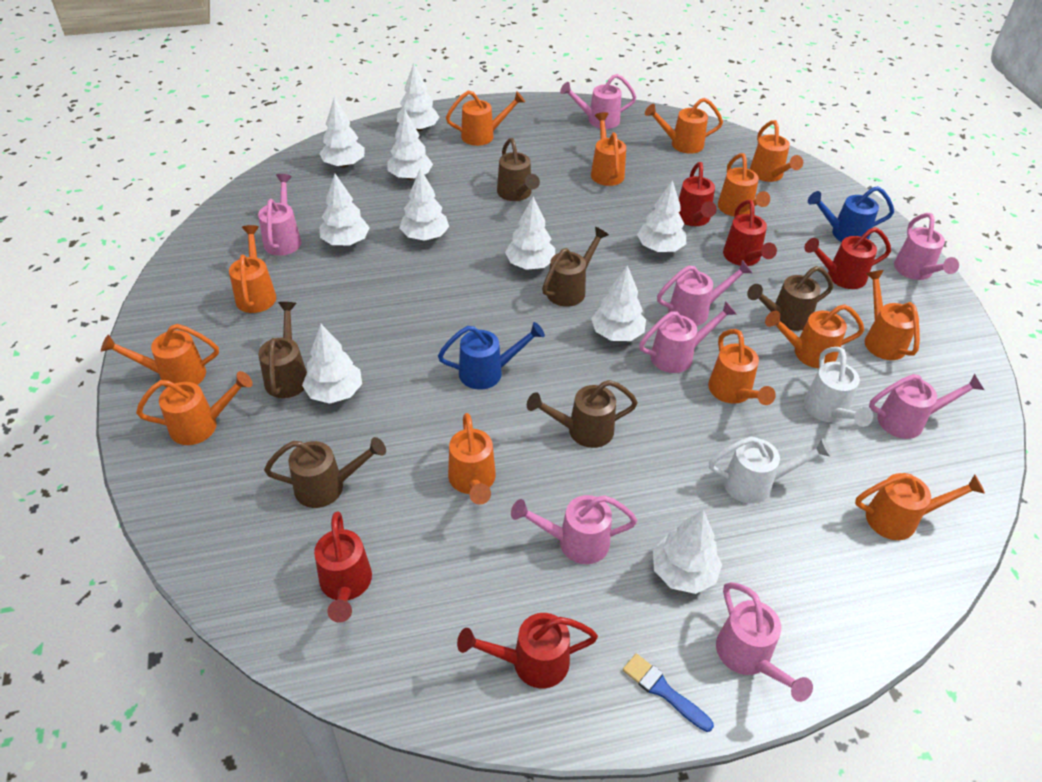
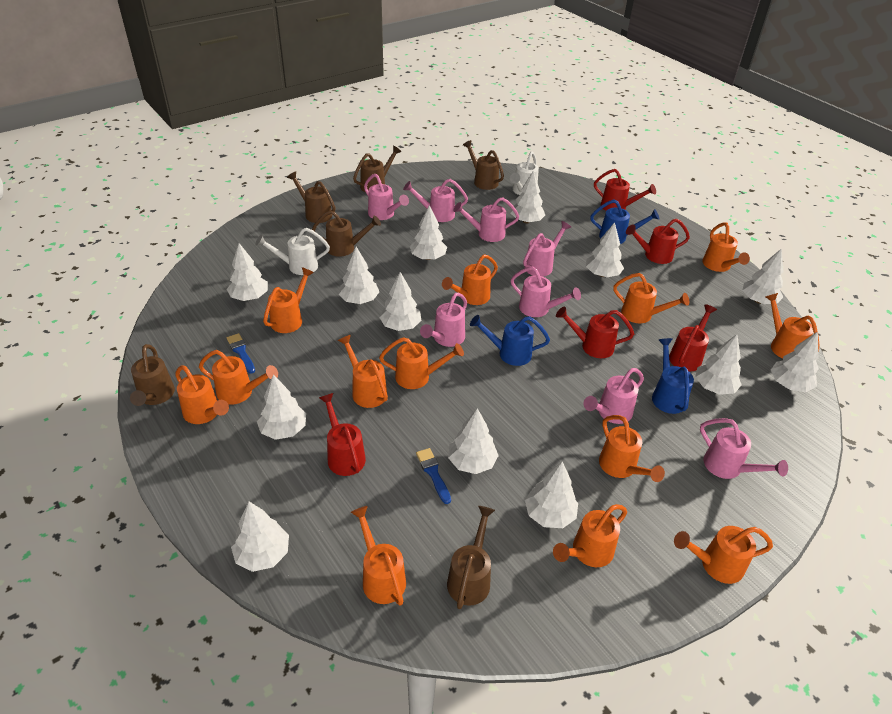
blue brush: 1 -> 2
blue watering can: 2 -> 3
white tree: 10 -> 13

